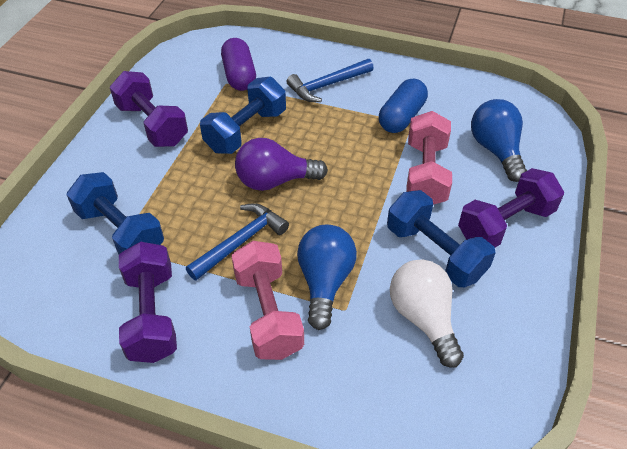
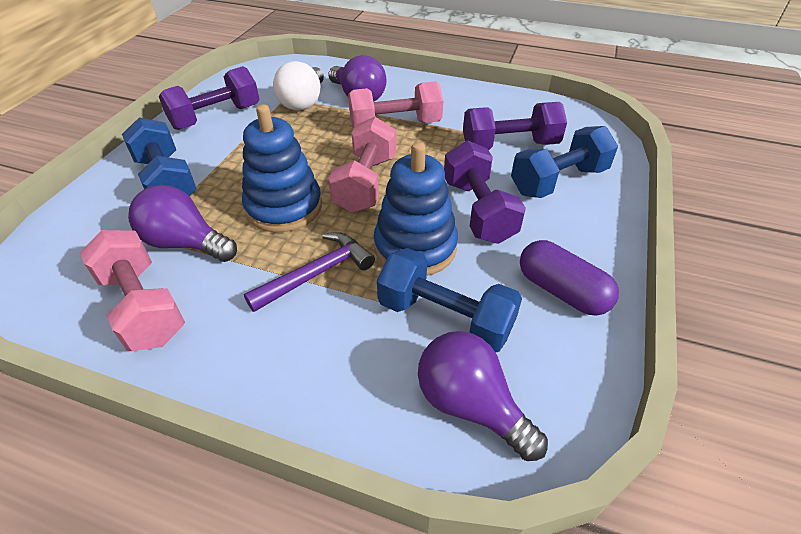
blue capsule: 1 -> 0
blue hammer: 2 -> 0
blue light bulb: 2 -> 0
blue stacking toy: 0 -> 2
pink dumbbell: 2 -> 3
purple hammer: 0 -> 1
purple light bulb: 1 -> 3

